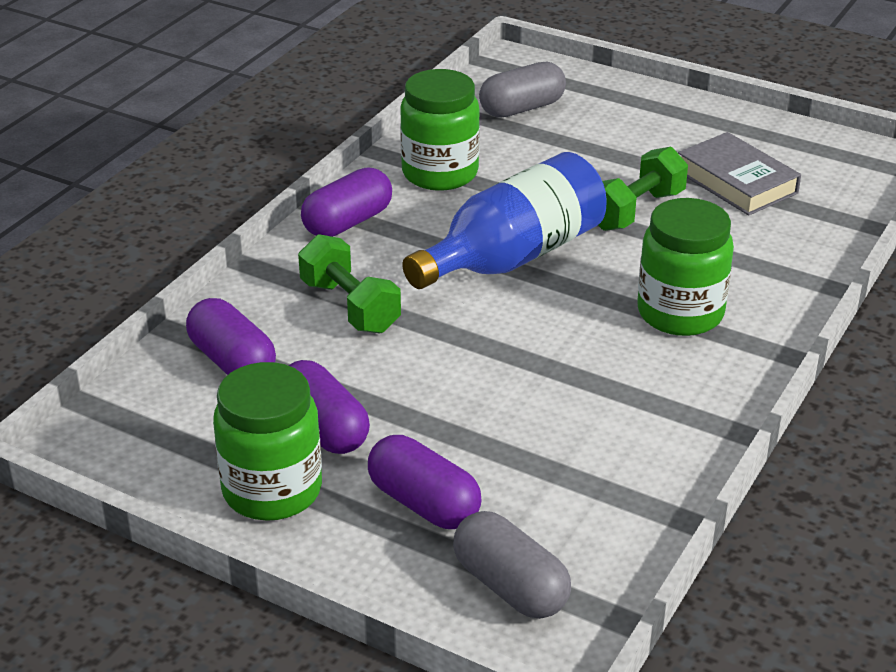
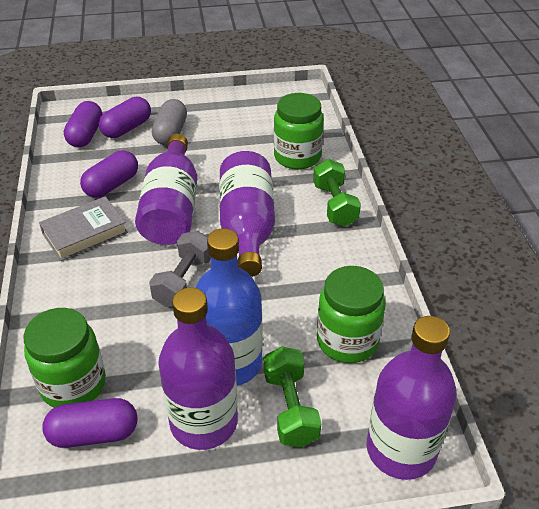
grey capsule: 2 -> 1
grey dumbbell: 0 -> 1
purple bottle: 0 -> 4

